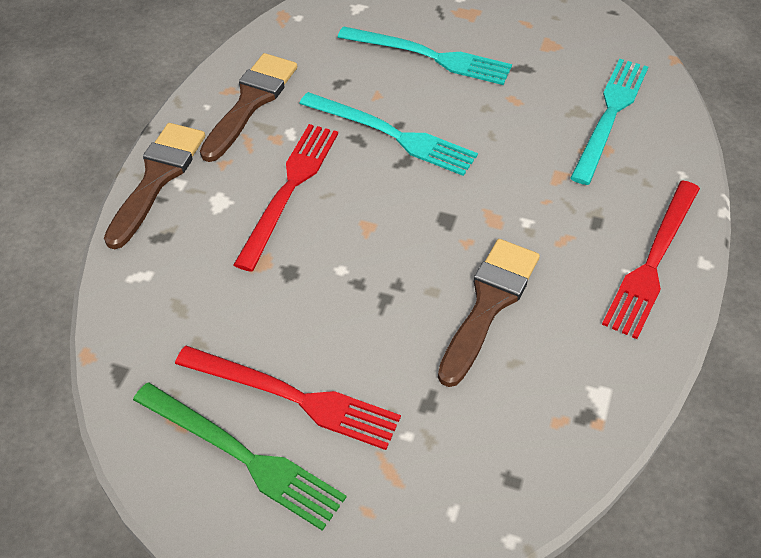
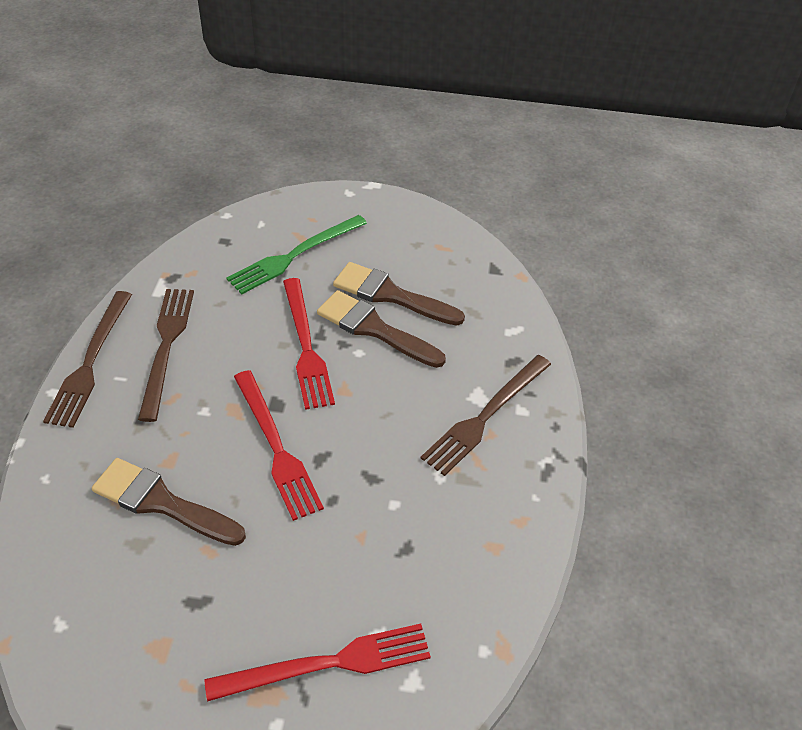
brown fork: 0 -> 3
turquoise fork: 3 -> 0

